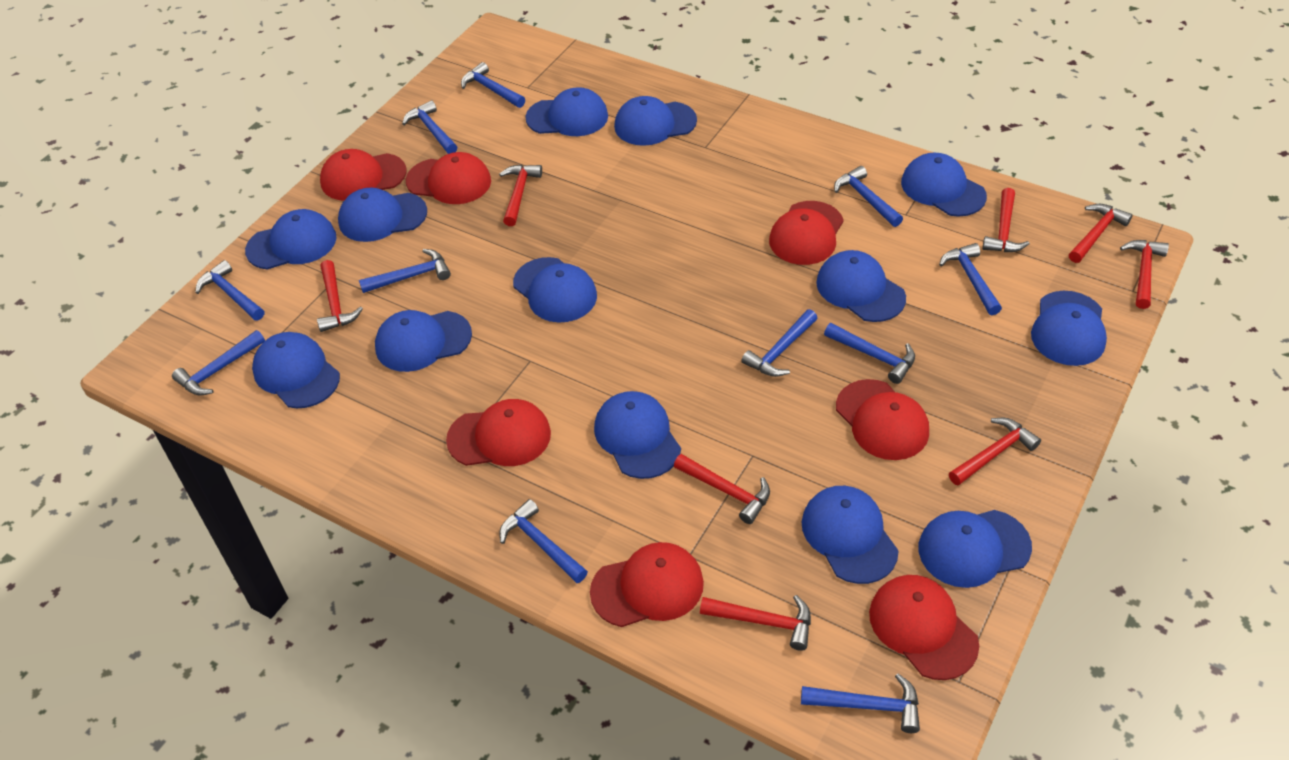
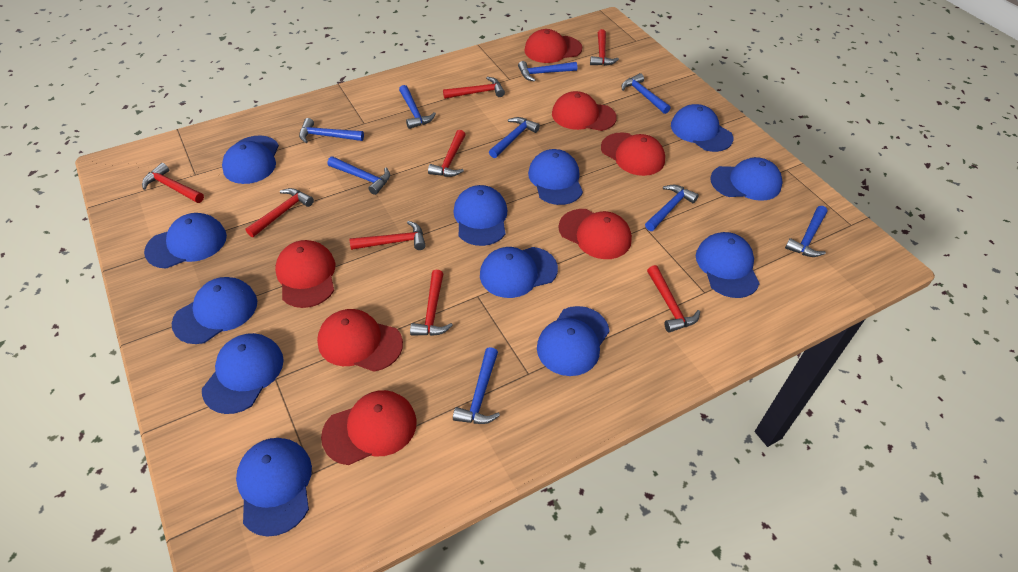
blue cap: 13 -> 12
blue hammer: 11 -> 9

